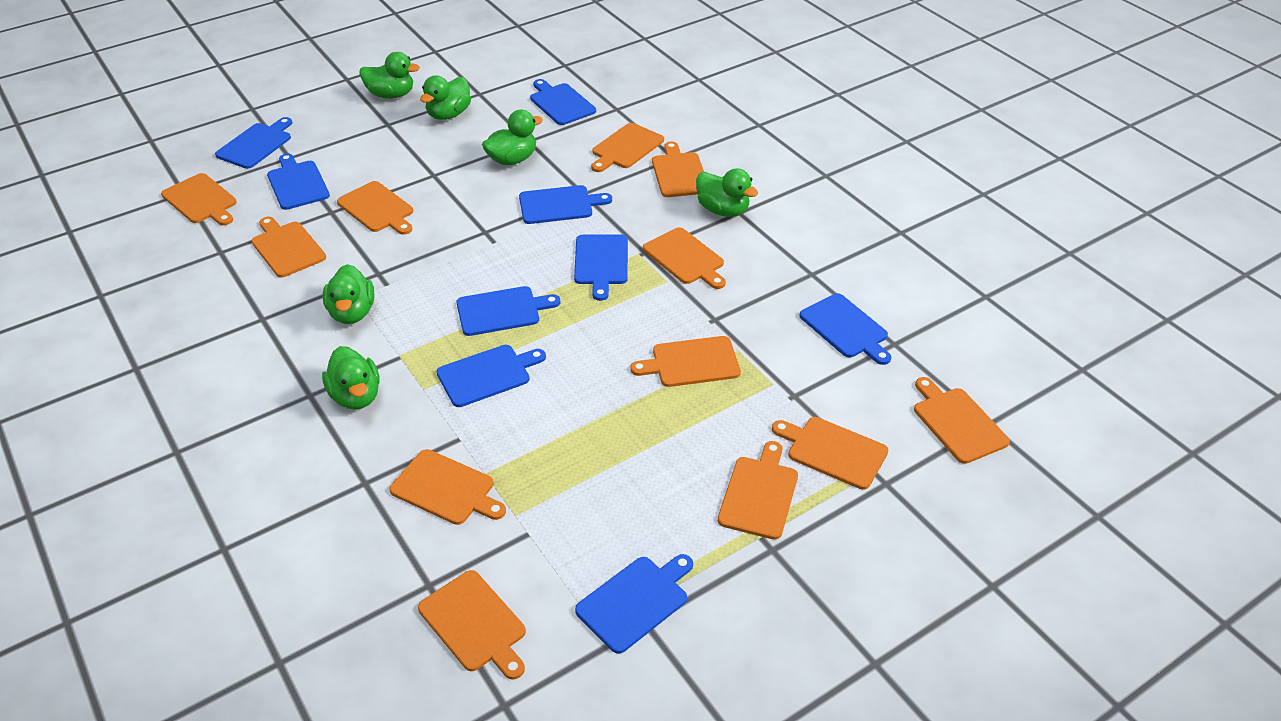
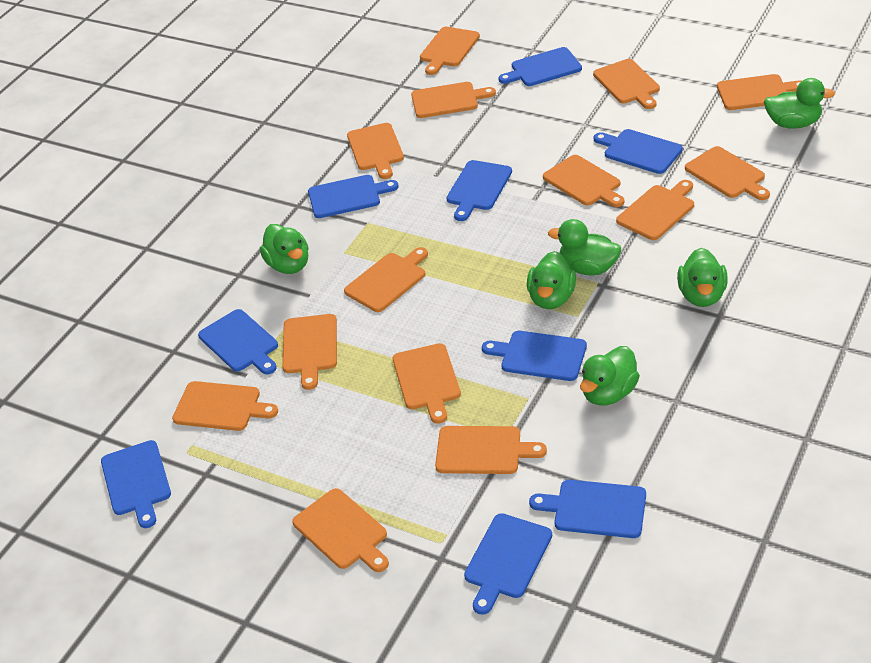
orange cutting board: 12 -> 14

